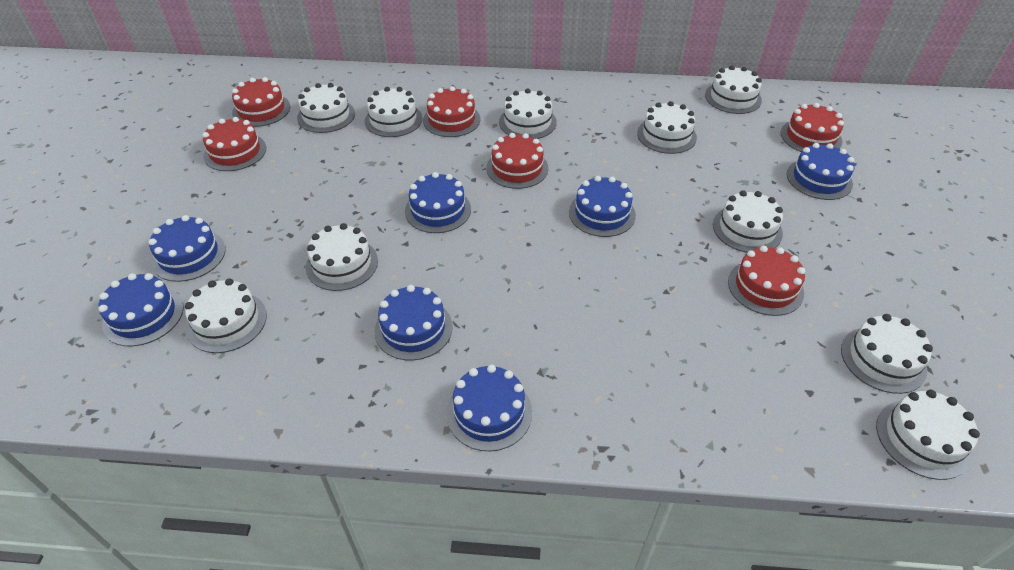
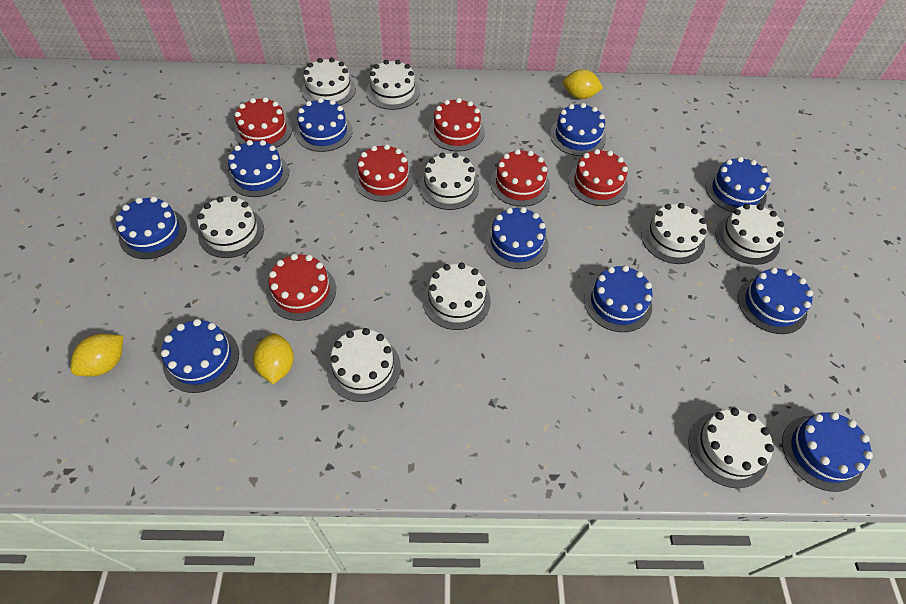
blue cake: 7 -> 10
white cake: 10 -> 9
yellow lemon: 0 -> 3

